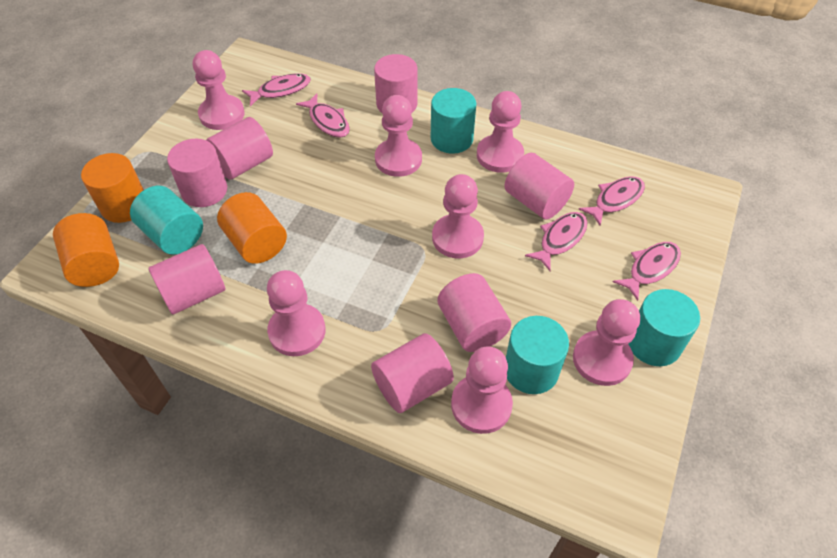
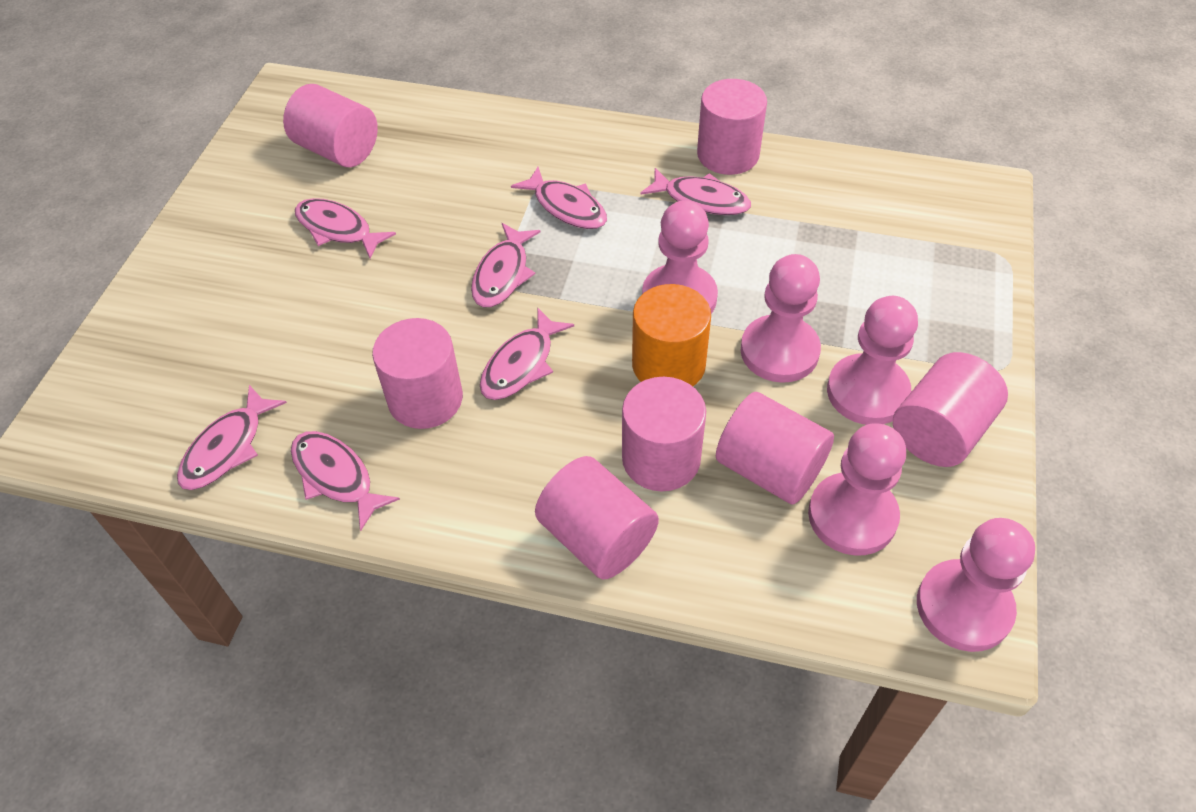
orange cylinder: 3 -> 1
pink fish: 5 -> 7
pink pawn: 7 -> 5
turquoise cylinder: 4 -> 0

